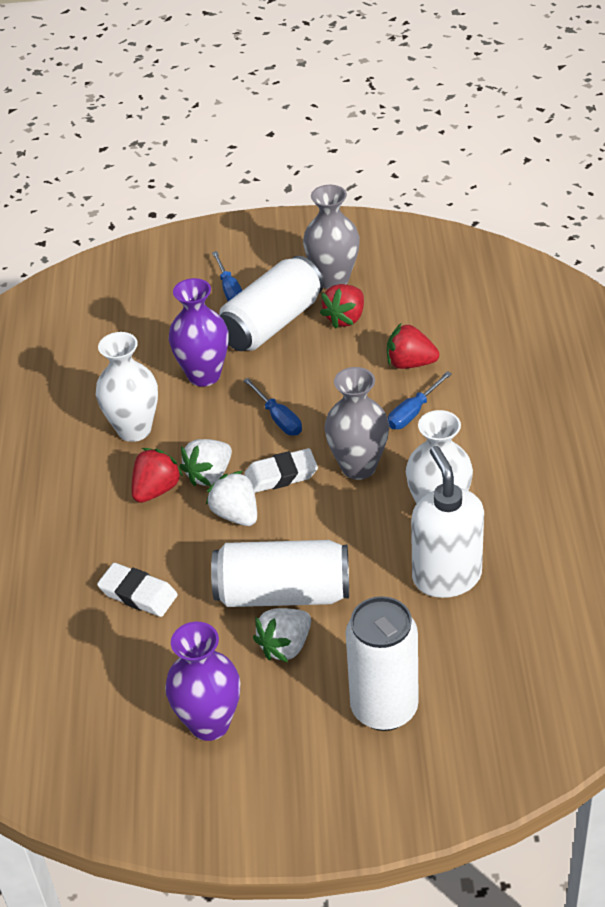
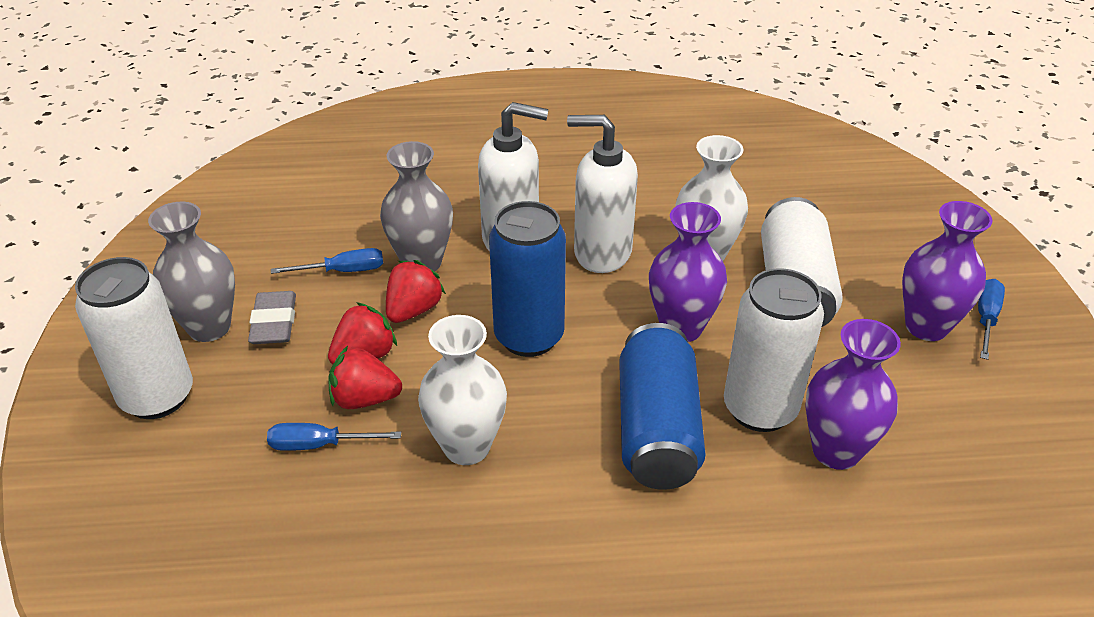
blue can: 0 -> 2
grey eraser: 0 -> 1
purple vase: 2 -> 3
white eraser: 2 -> 0
white soap dispenser: 1 -> 2
white strawberry: 3 -> 0

